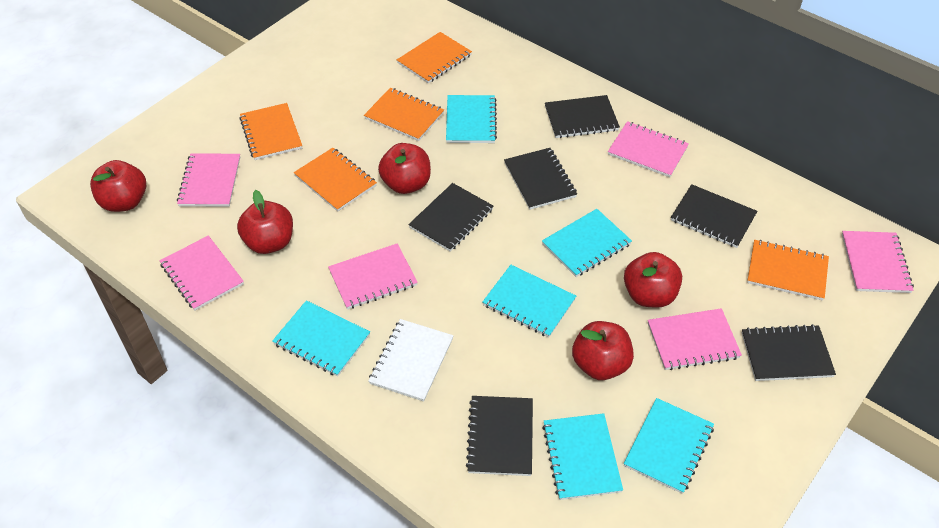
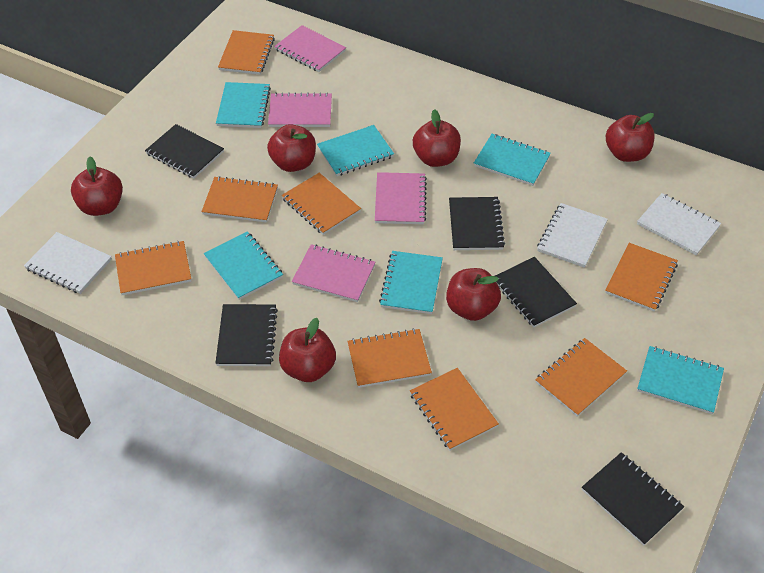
black notebook: 6 -> 5
orange notebook: 5 -> 8
pink notebook: 6 -> 4
red apple: 5 -> 6
white notebook: 1 -> 3

